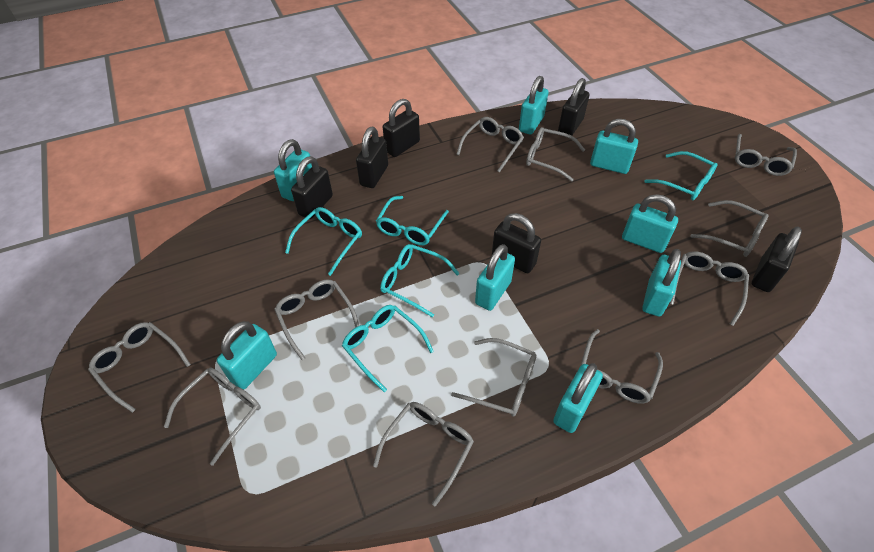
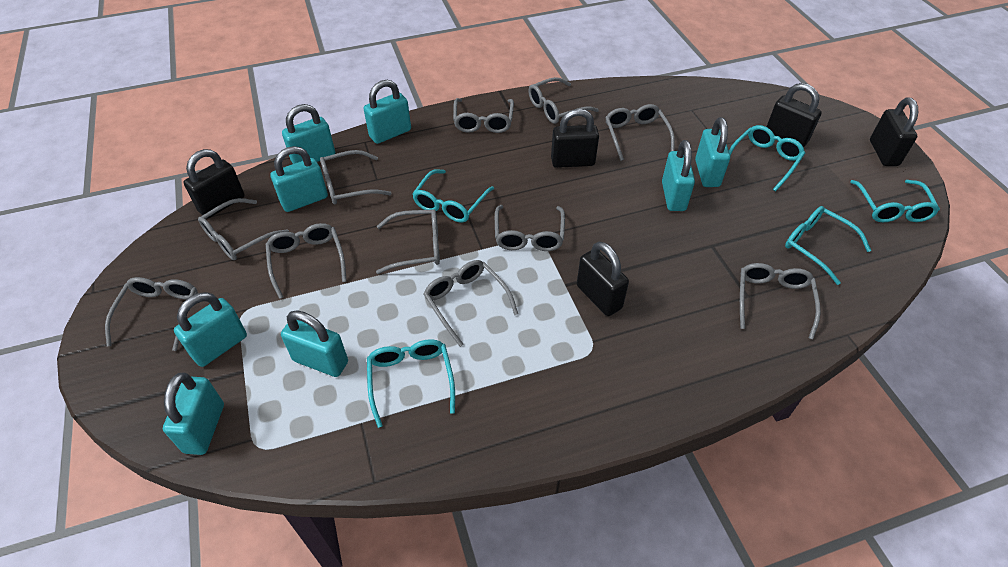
black padlock: 6 -> 5

